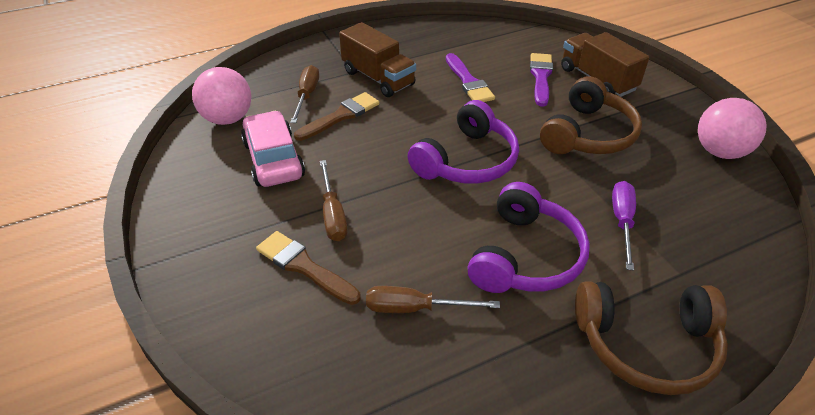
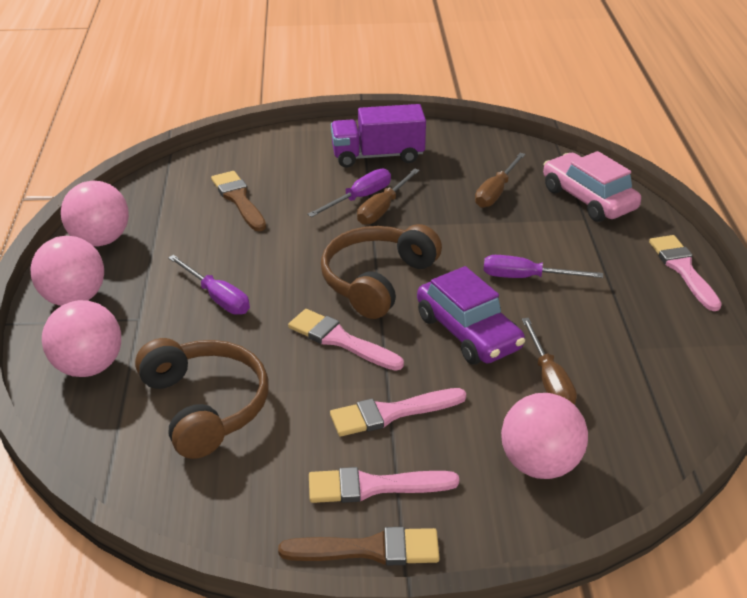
brown truck: 2 -> 0
pink ball: 2 -> 4
pink brush: 0 -> 4
purple brush: 2 -> 0
purple car: 0 -> 1
purple headphones: 2 -> 0
purple screwdriver: 1 -> 3
purple truck: 0 -> 1

